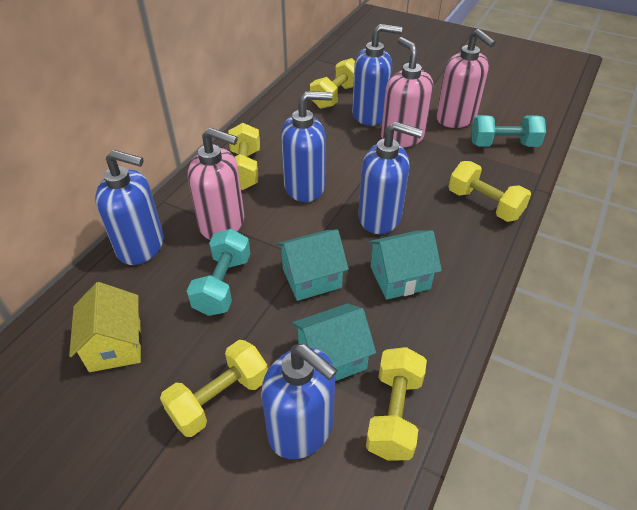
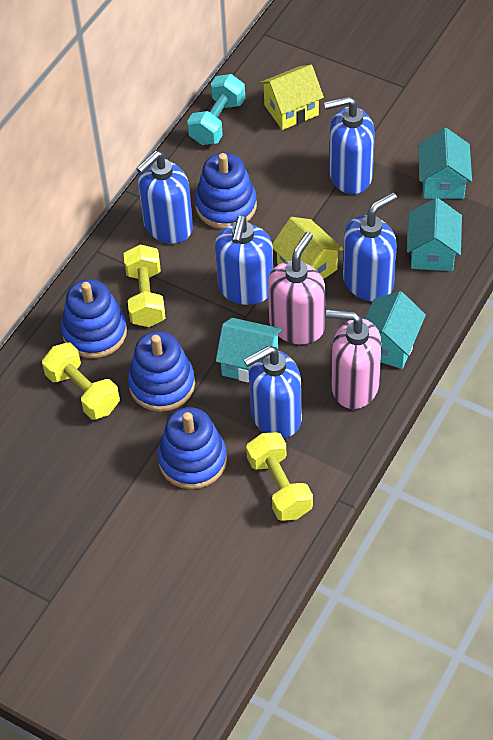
blue stacking toy: 0 -> 4
pink soap dispenser: 3 -> 2
turquoise dumbbell: 2 -> 1
turquoise house: 3 -> 4
yellow dumbbell: 5 -> 3
yellow house: 1 -> 2

